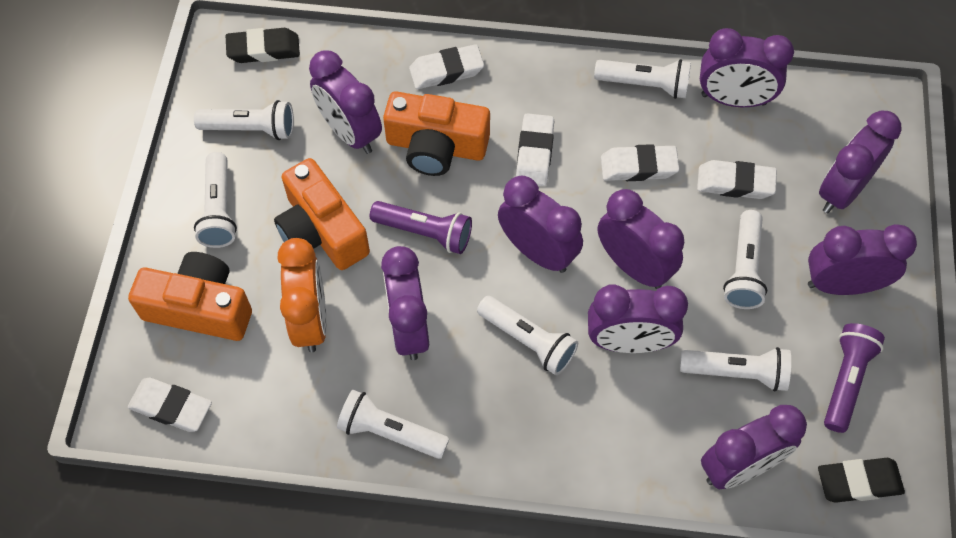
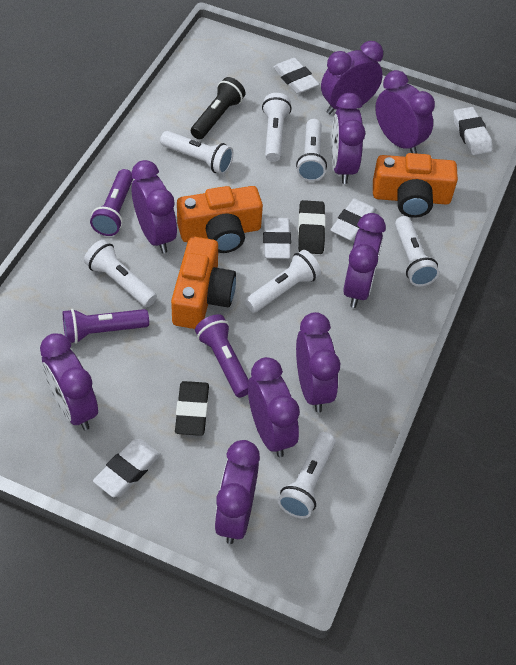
black flashlight: 0 -> 1
orange clock: 1 -> 0
purple flashlight: 2 -> 3

